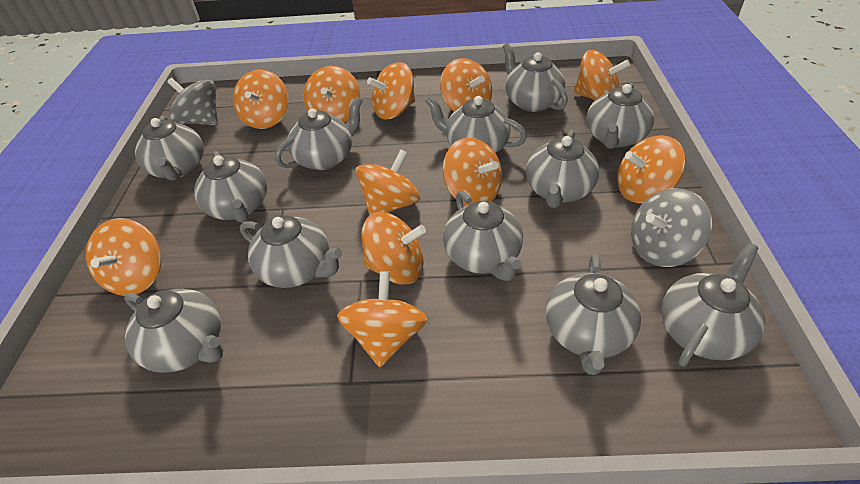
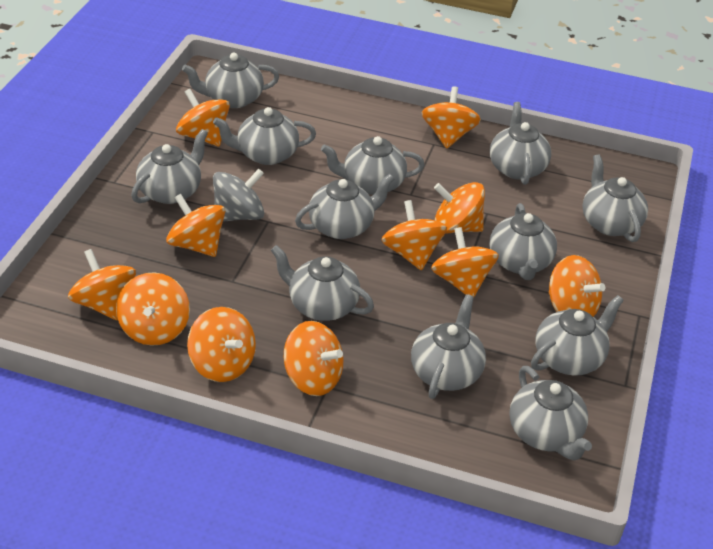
grey spinning top: 2 -> 1

